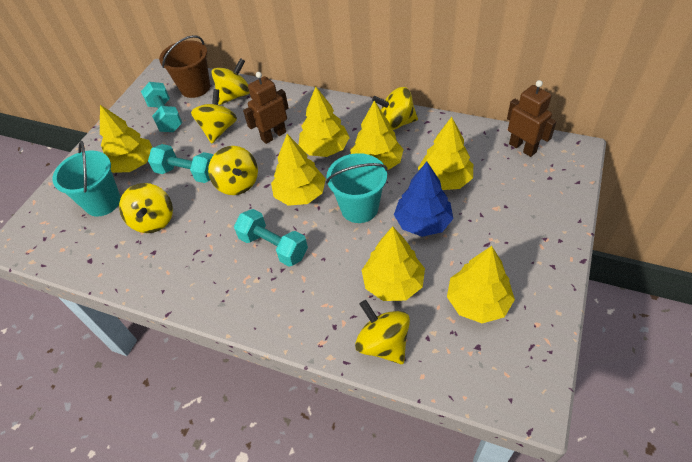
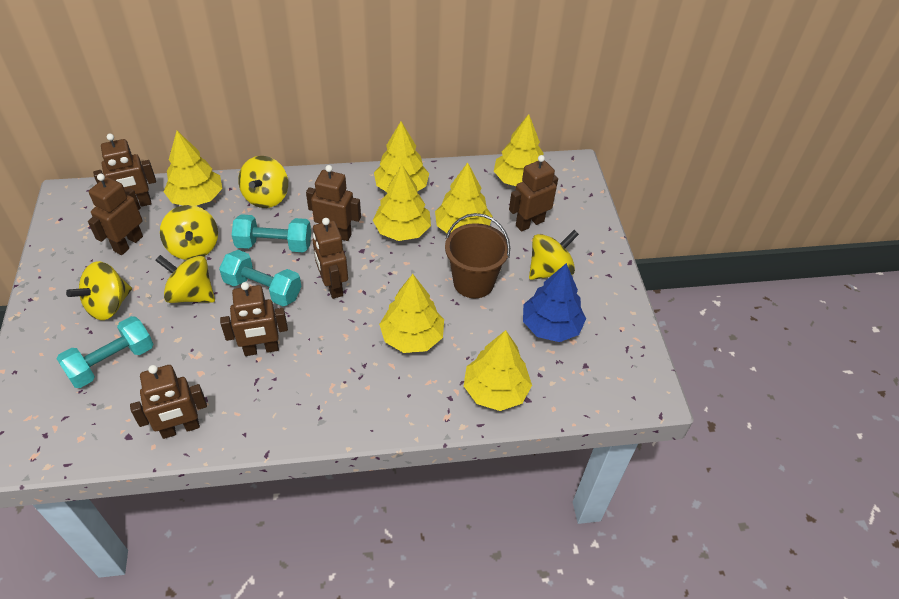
brown robot: 2 -> 7
turquoise bucket: 2 -> 0
yellow spinning top: 6 -> 5

